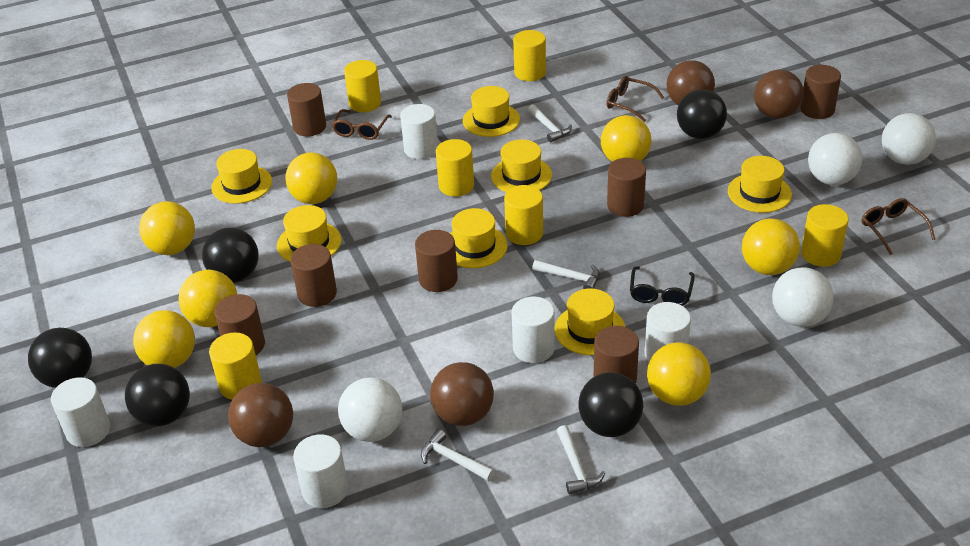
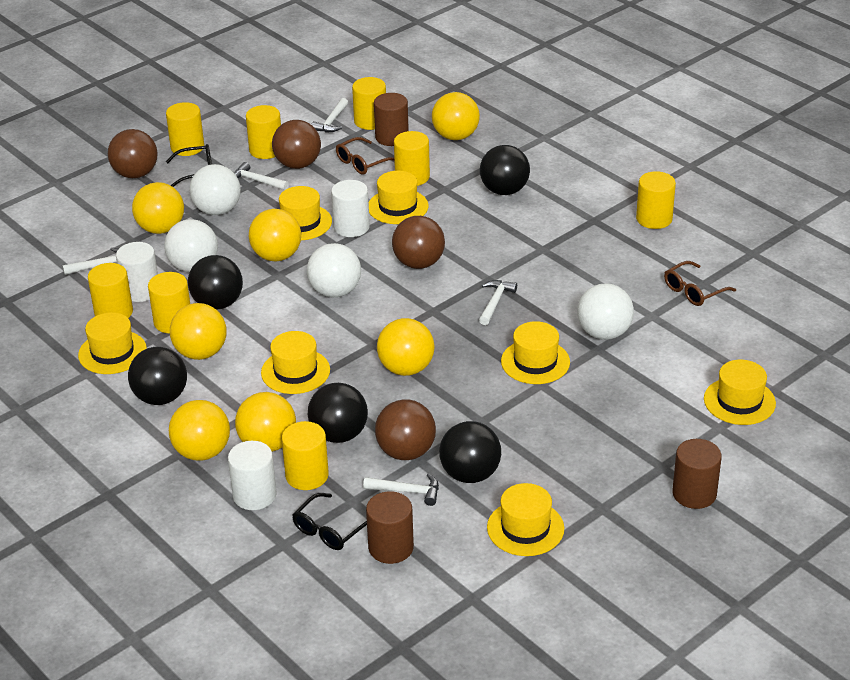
black glasses: 1 -> 2
brown cylinder: 7 -> 3
brown glasses: 3 -> 2
white cylinder: 5 -> 3
white hammer: 4 -> 5
yellow cylinder: 6 -> 8

